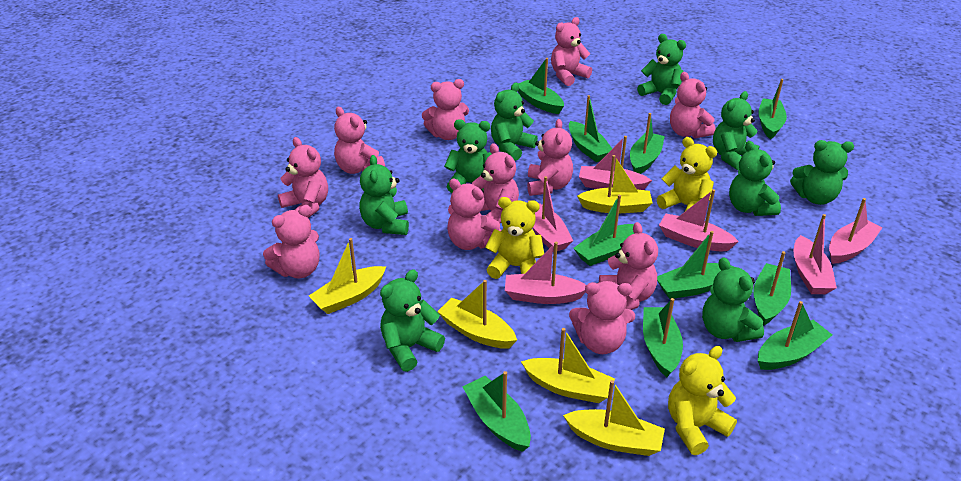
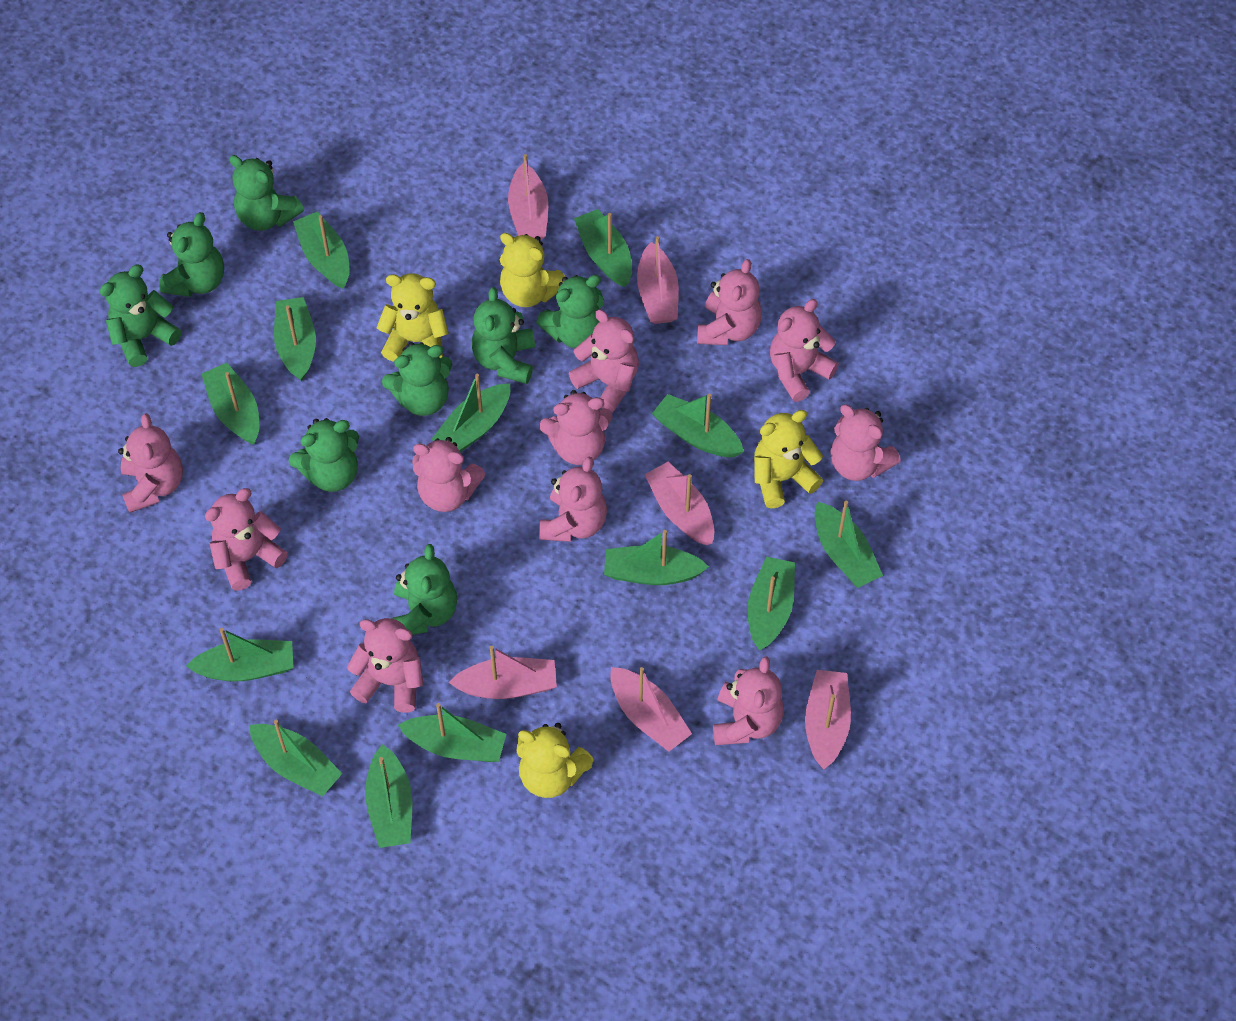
green boat: 10 -> 13
green teddy bear: 9 -> 8
yellow boat: 5 -> 0
yellow teddy bear: 3 -> 4

